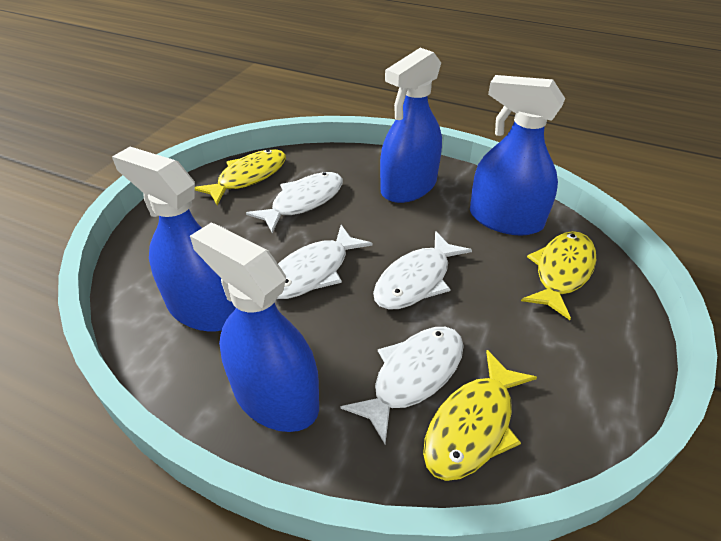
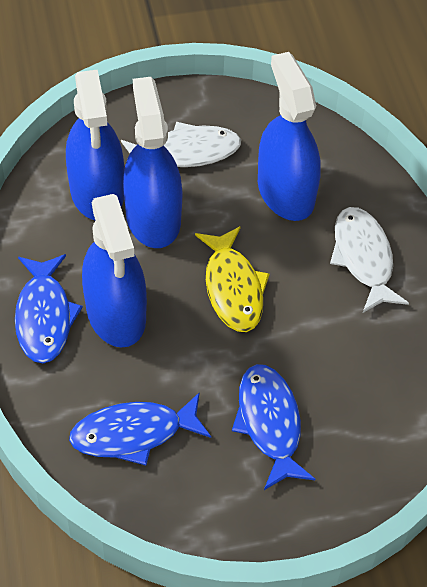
blue fish: 0 -> 3
white fish: 4 -> 2
yellow fish: 3 -> 1

